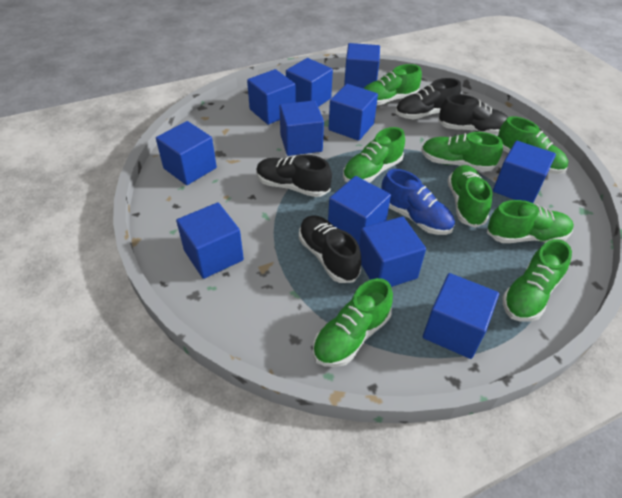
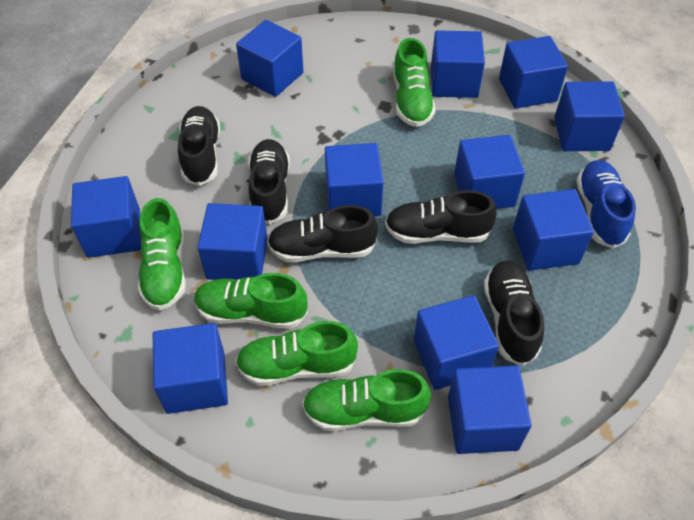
black shoe: 4 -> 5
blue cube: 11 -> 12
green shoe: 8 -> 5

